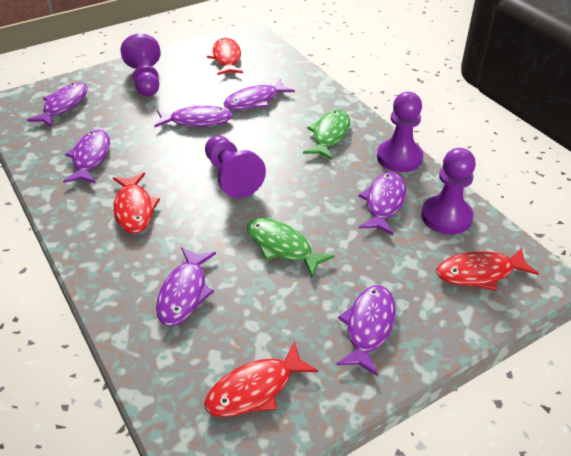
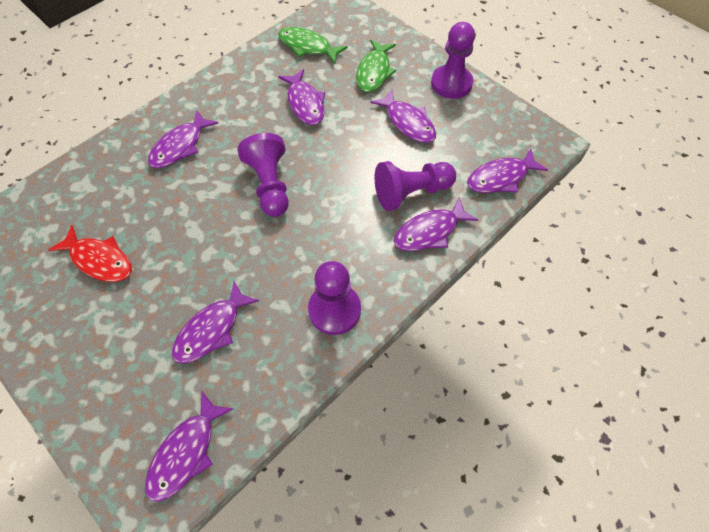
red fish: 4 -> 1

